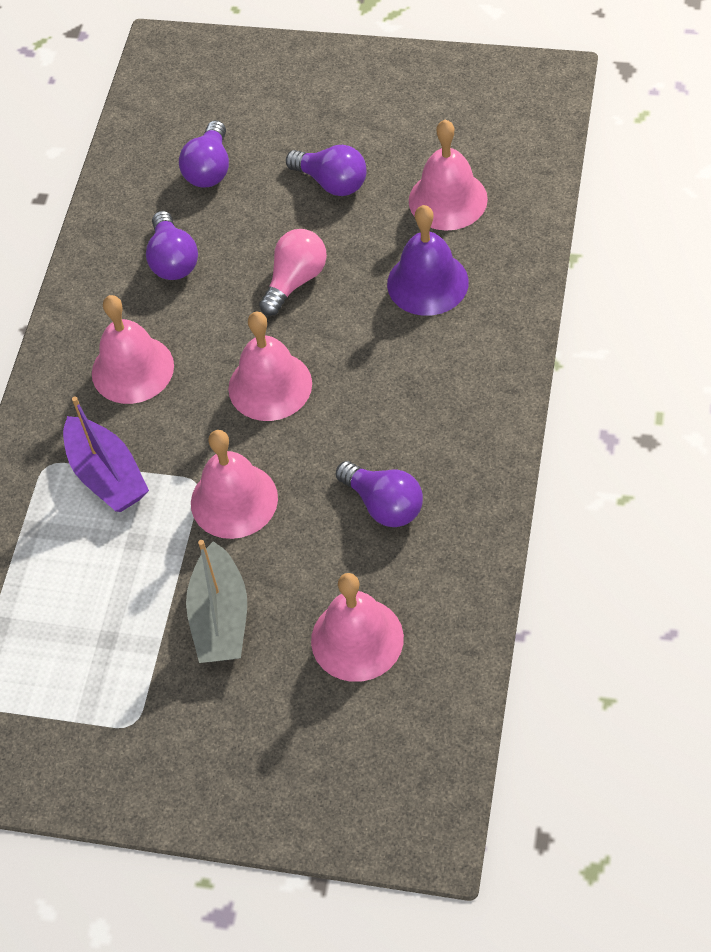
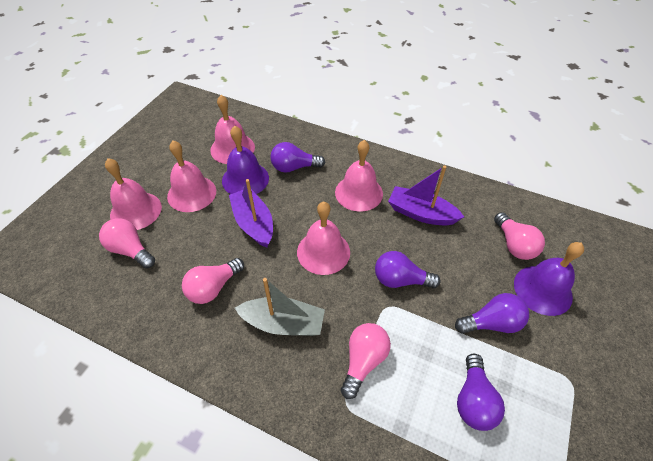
pink light bulb: 1 -> 4
purple bell: 1 -> 2
purple boat: 1 -> 2

